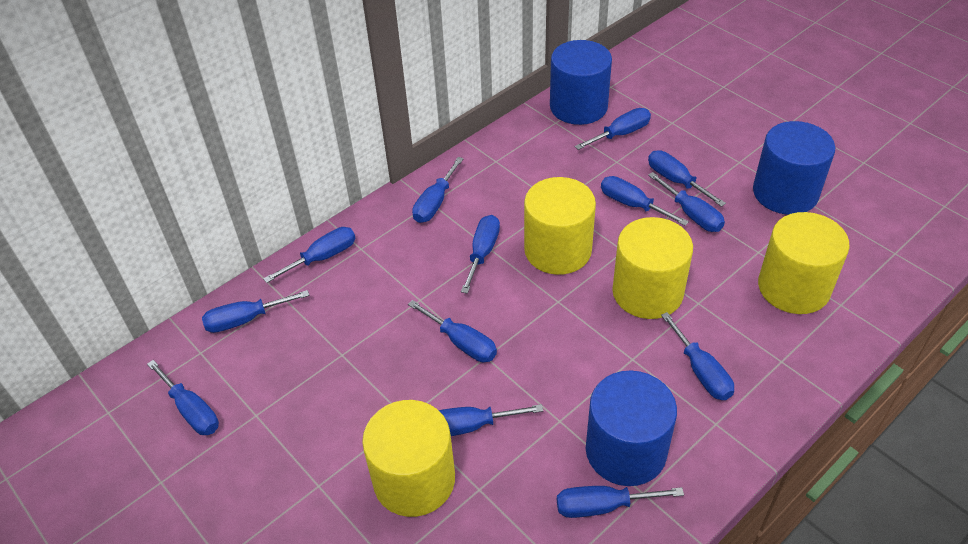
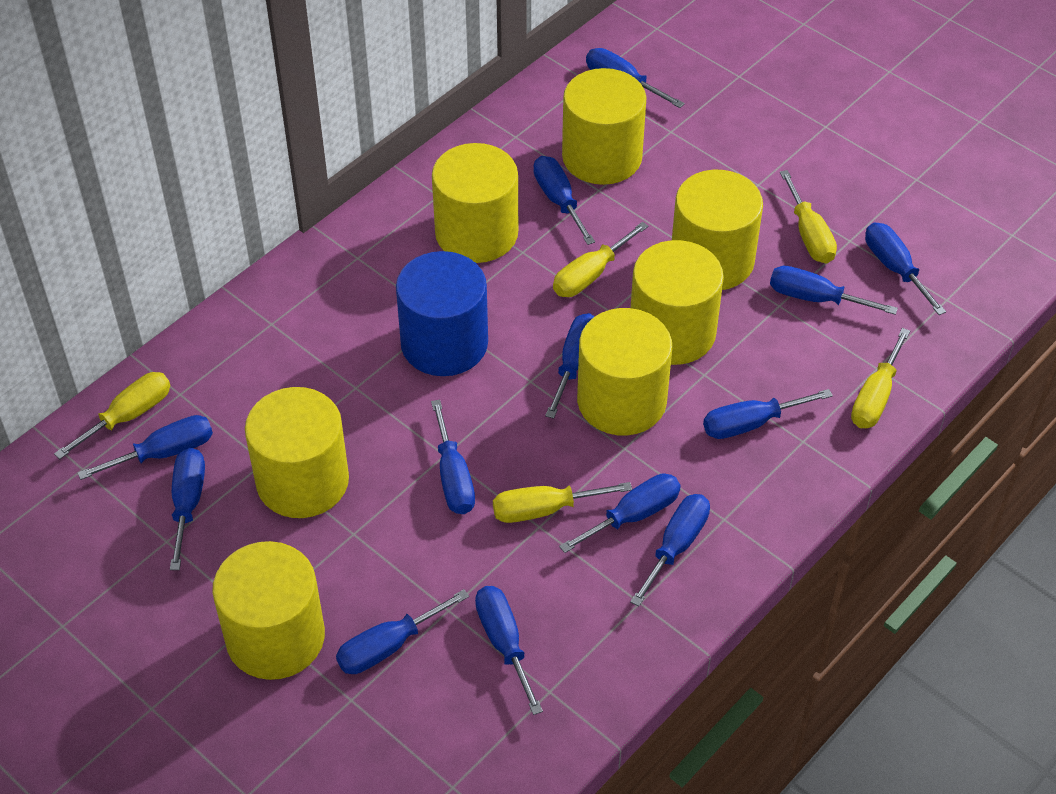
blue cylinder: 3 -> 1
yellow cylinder: 4 -> 7
yellow screwdriver: 0 -> 5

